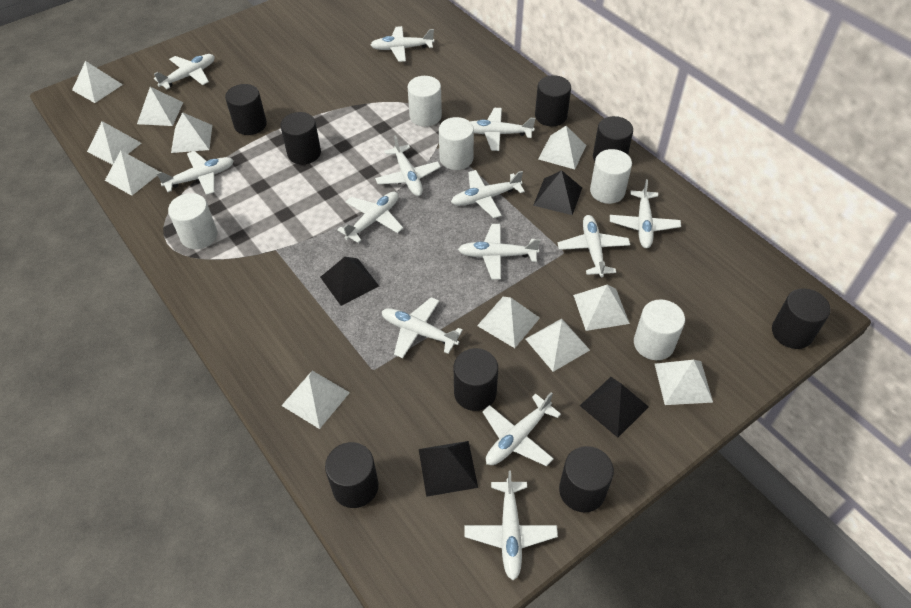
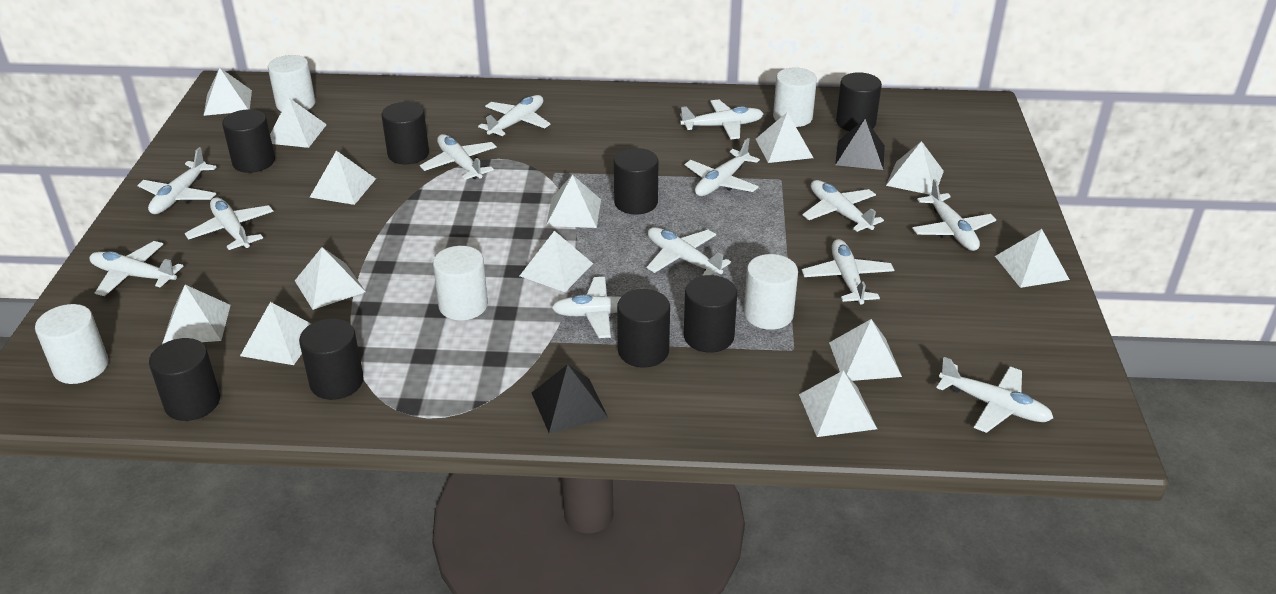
black pyramid: 4 -> 2
white pyramid: 11 -> 13

